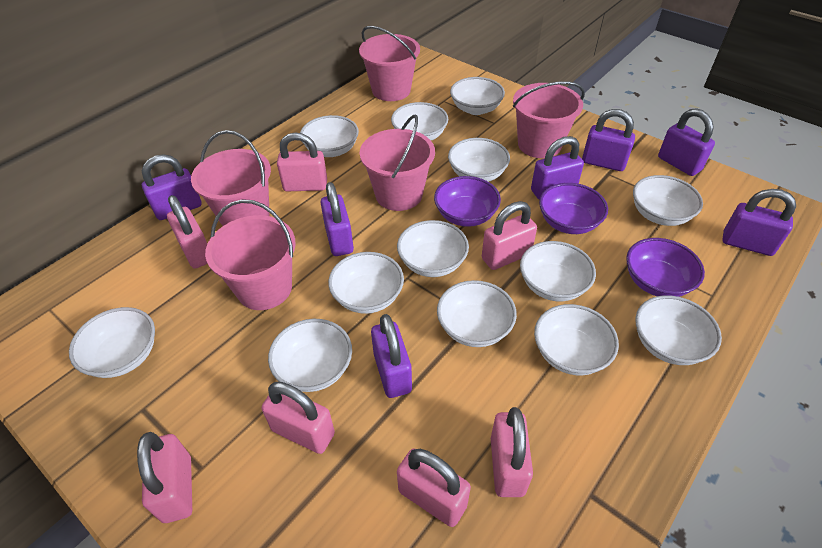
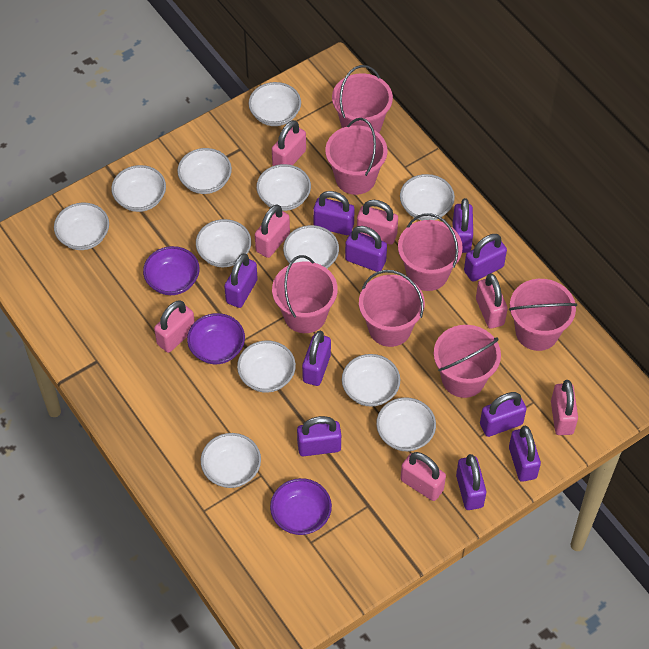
pink bucket: 5 -> 7
purple padlock: 7 -> 10
white bowl: 13 -> 12

